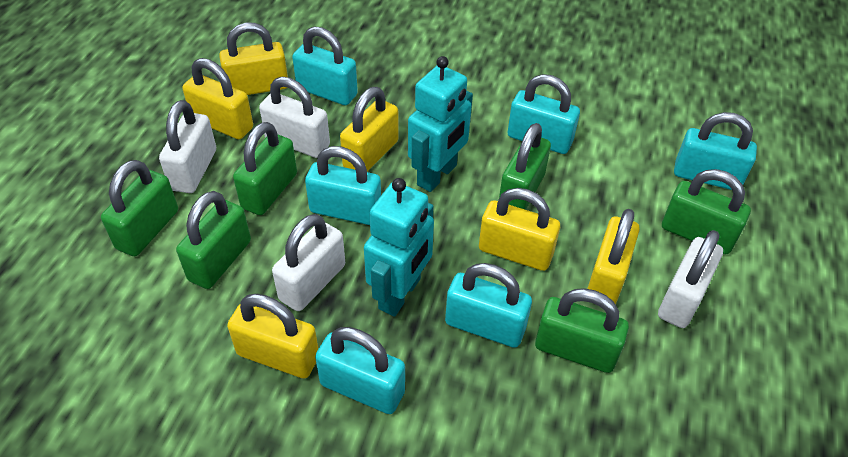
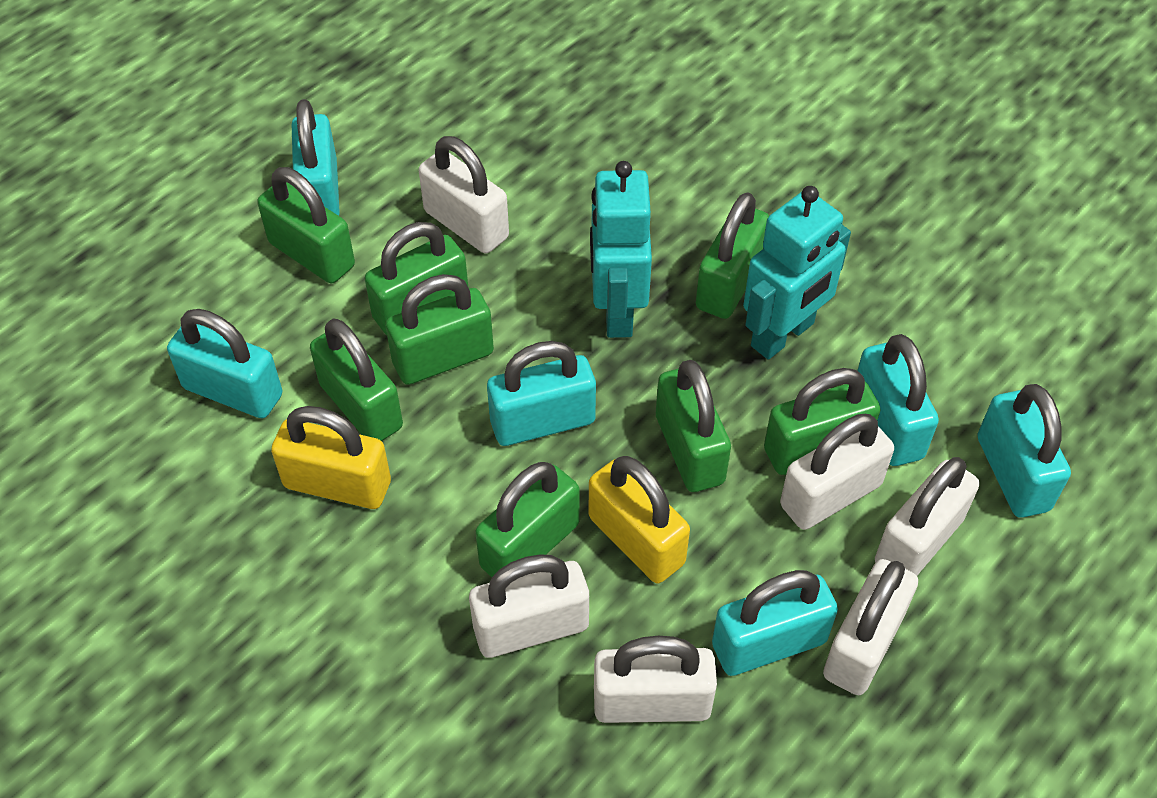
green padlock: 6 -> 8
white padlock: 4 -> 6
yellow padlock: 6 -> 2

